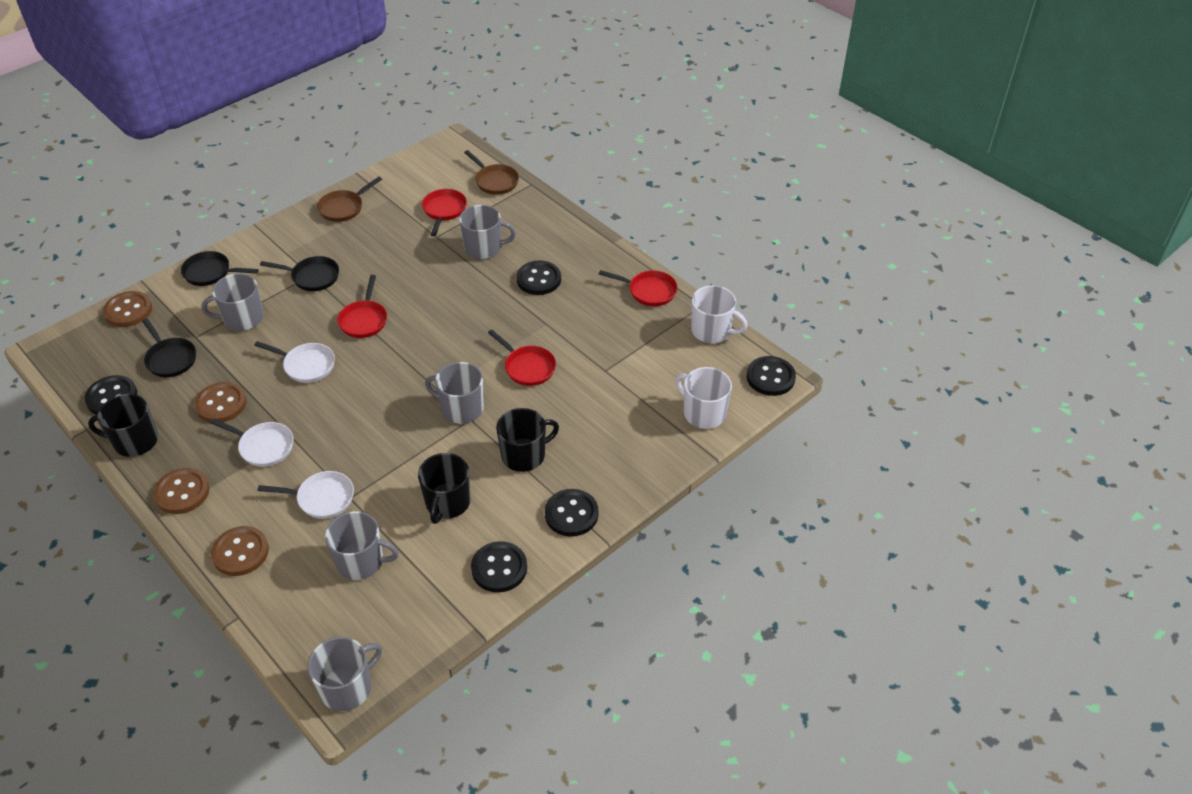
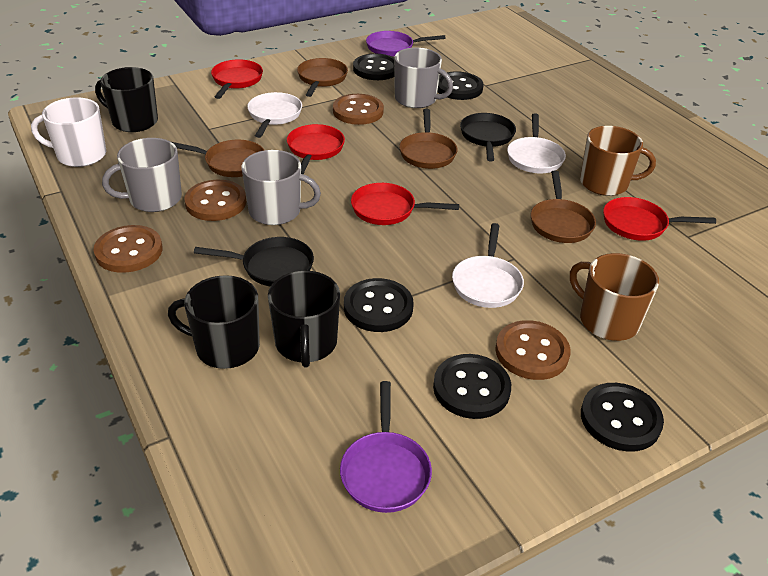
black pan: 3 -> 2
brown mug: 0 -> 2
brown pan: 2 -> 4
grey mug: 5 -> 3
purple pan: 0 -> 2
white mug: 2 -> 1

